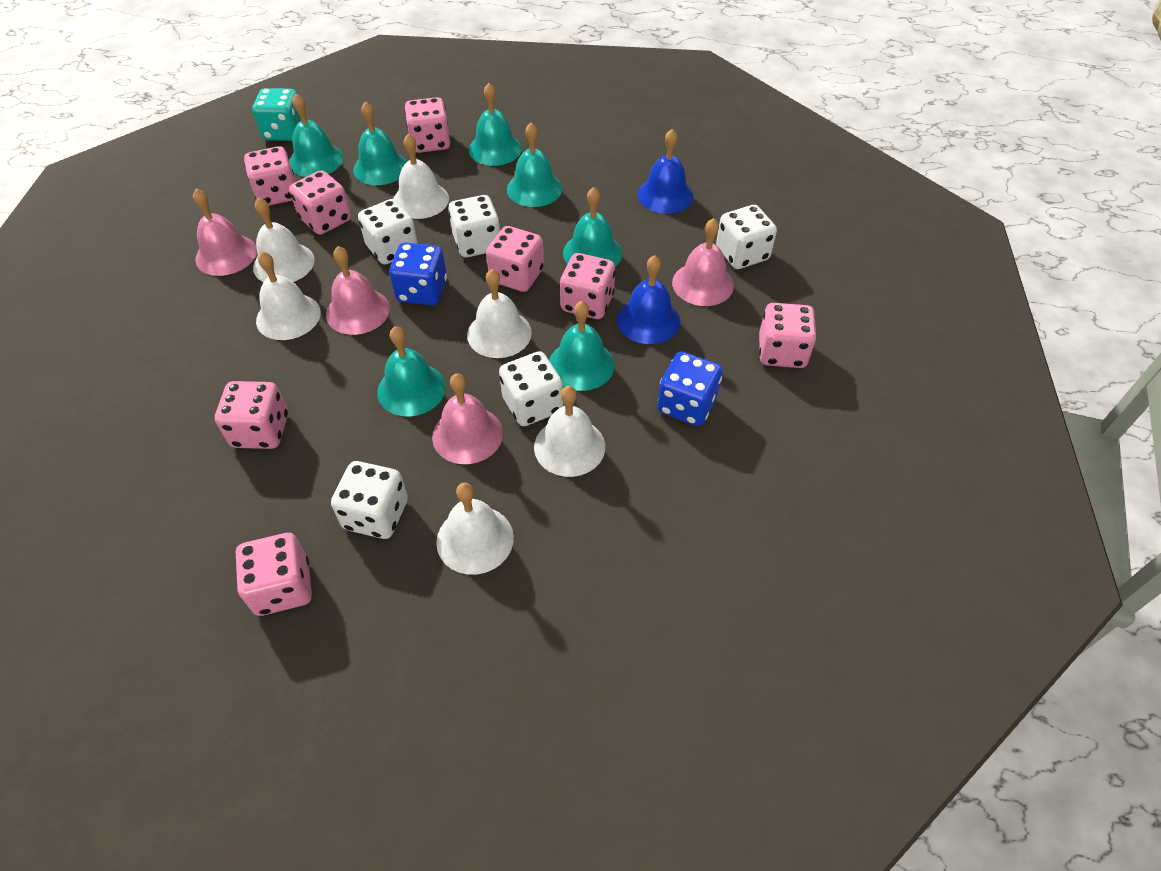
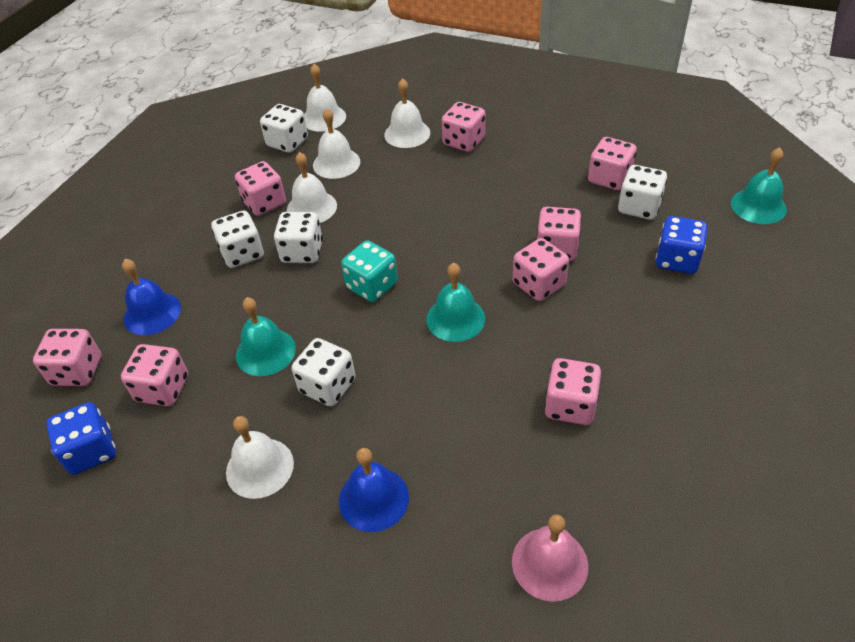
pink bell: 4 -> 1
turquoise bell: 7 -> 3
white bell: 6 -> 5

